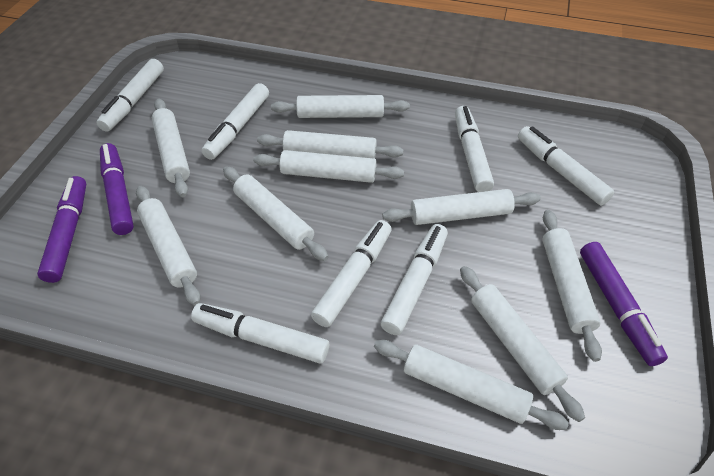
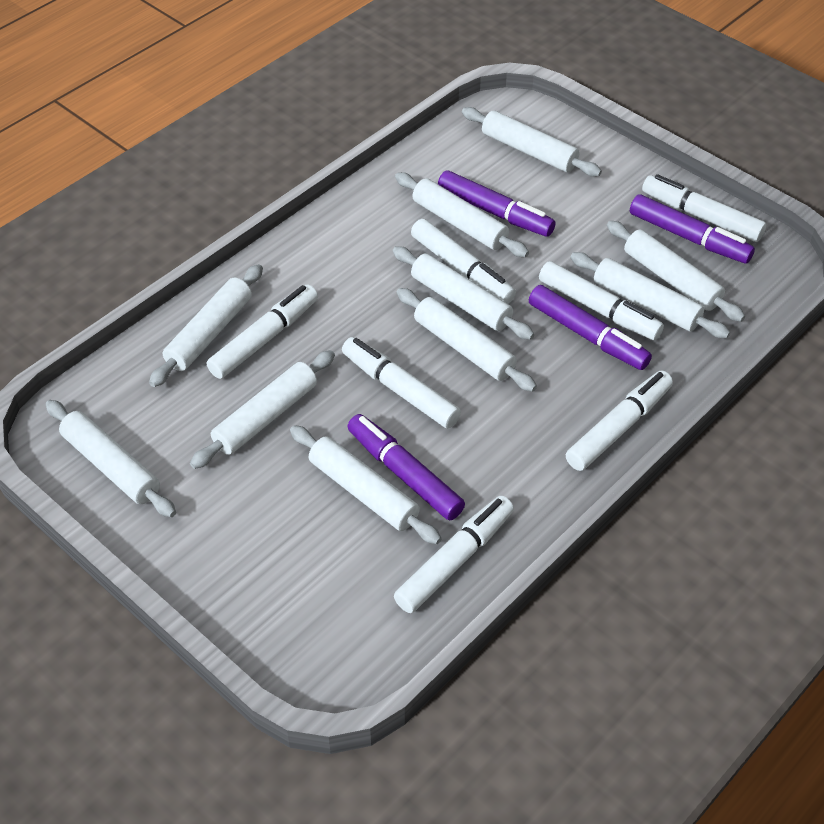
purple marker: 3 -> 4

